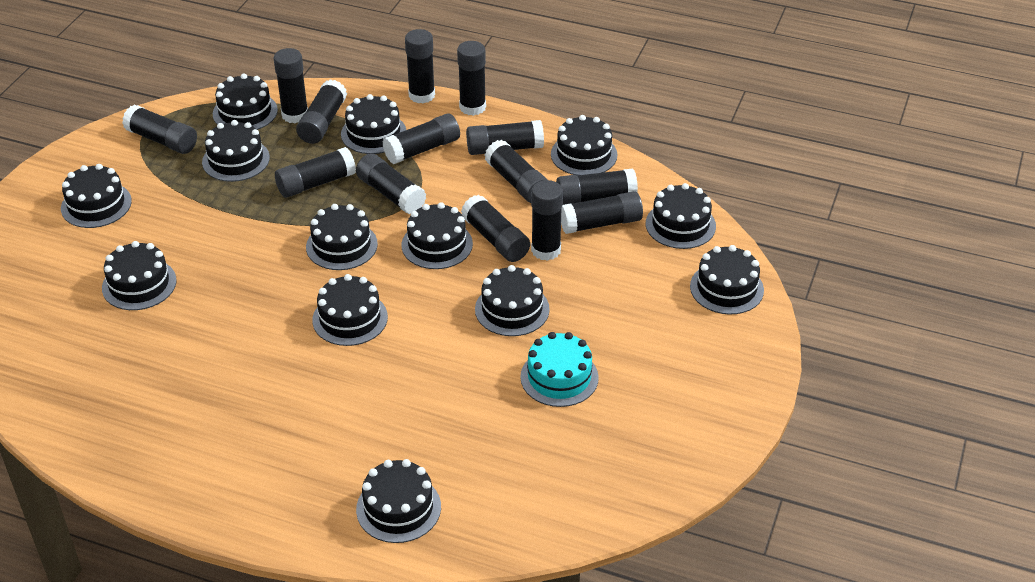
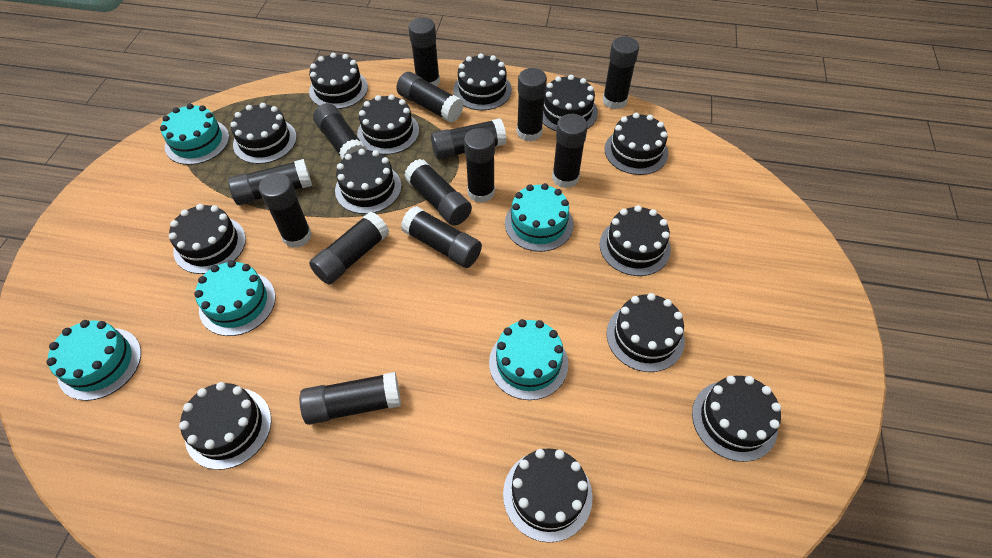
turquoise cake: 1 -> 5

